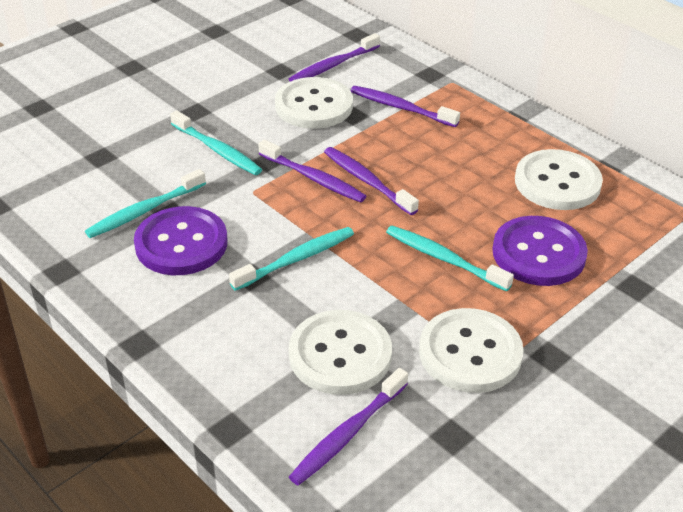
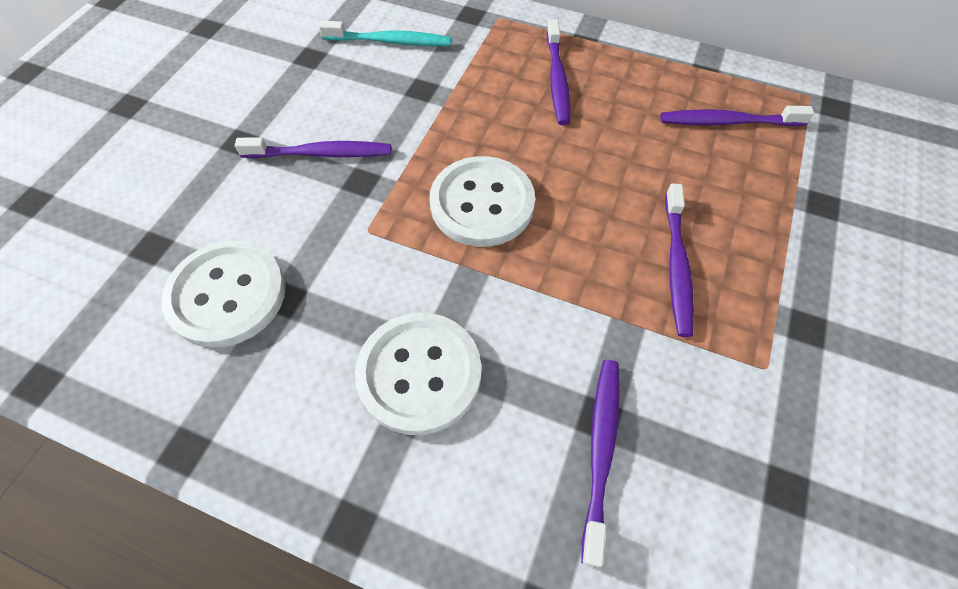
purple button: 2 -> 0
turquoise toothbrush: 4 -> 1
white button: 4 -> 3

